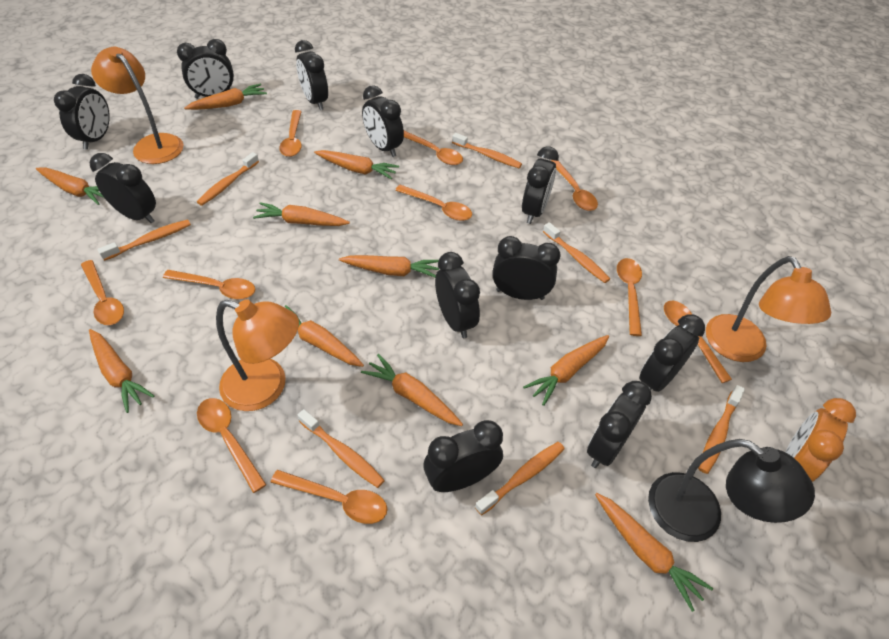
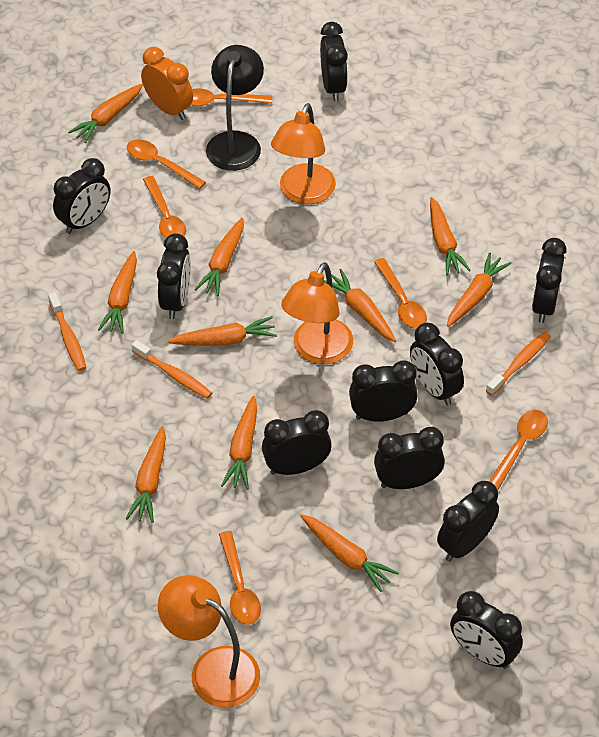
black clock: 11 -> 10
orange spoon: 10 -> 6
orange toothbrush: 7 -> 3

